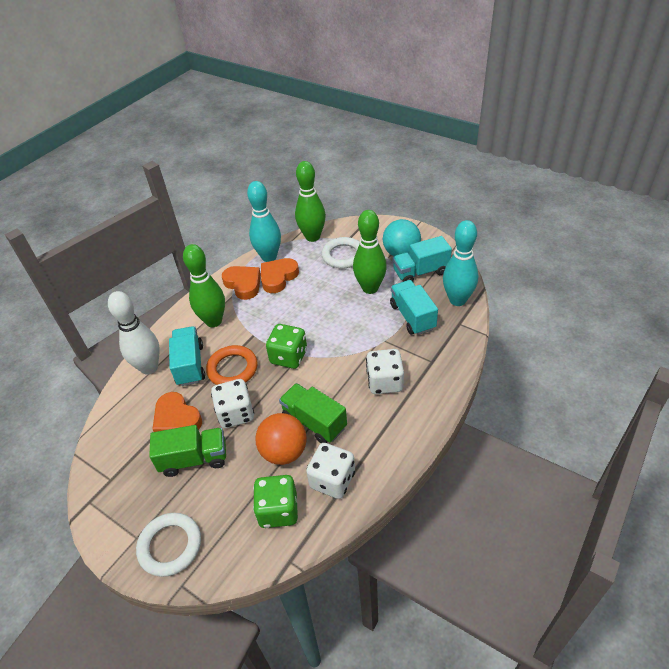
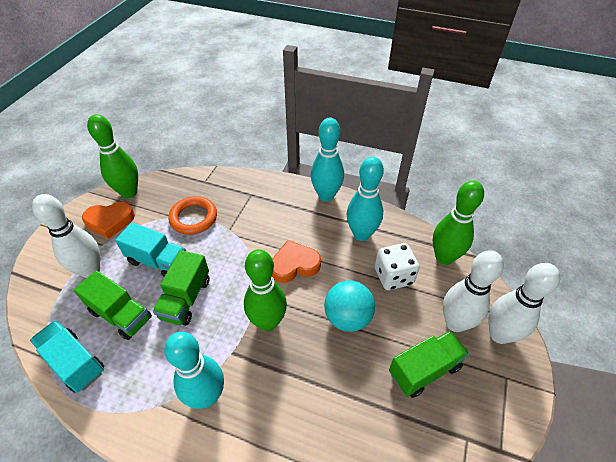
green dice: 2 -> 0
green truck: 2 -> 3
orange ball: 1 -> 0
orange heart: 3 -> 2
turquoise bowling pin: 2 -> 3
turquoise truck: 3 -> 2
white bowling pin: 1 -> 3
white dice: 3 -> 1
white ring: 2 -> 0

